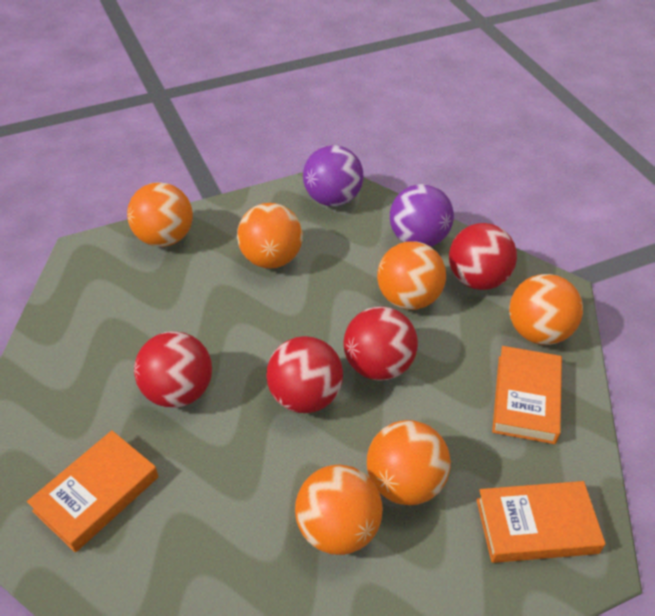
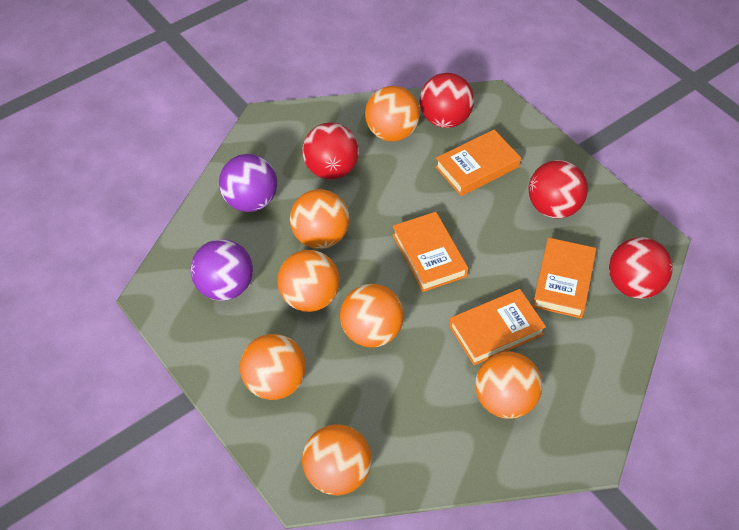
orange ball: 6 -> 7
orange book: 3 -> 4

